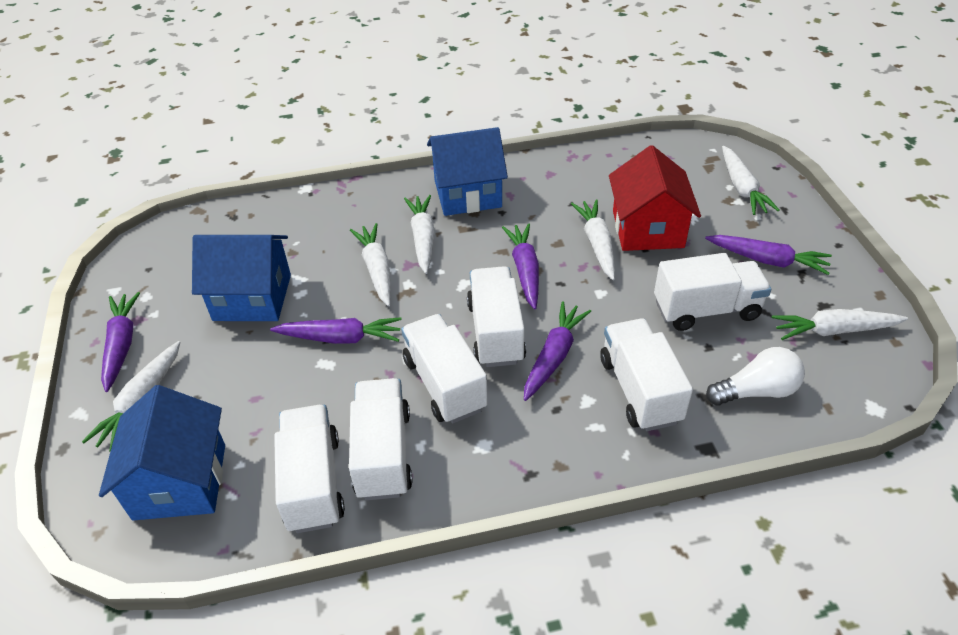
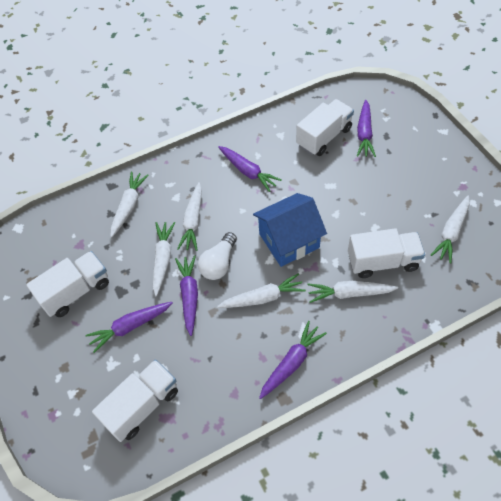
blue house: 3 -> 1
red house: 1 -> 0
white truck: 6 -> 4

